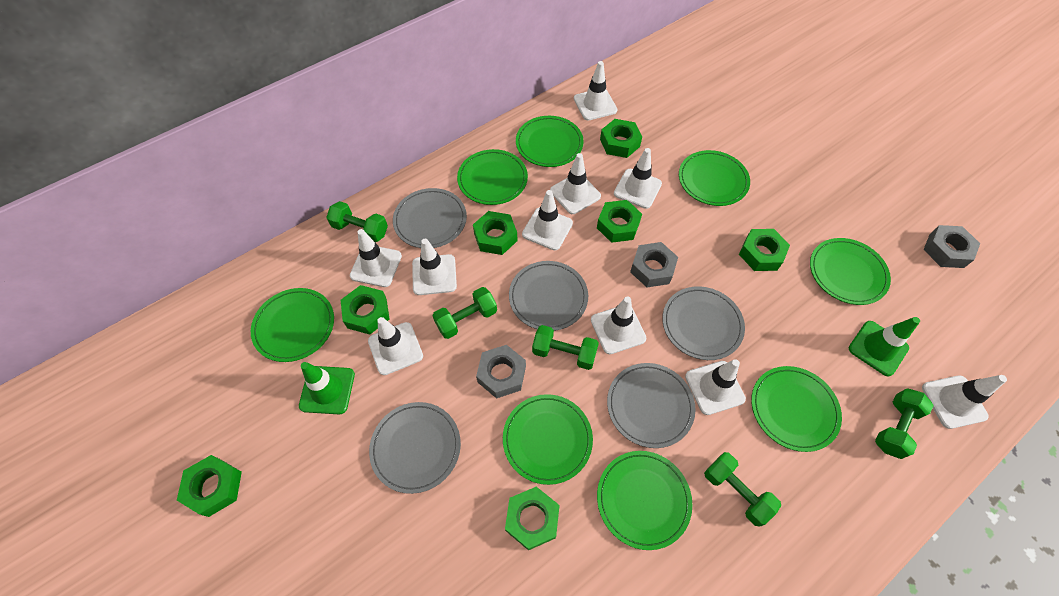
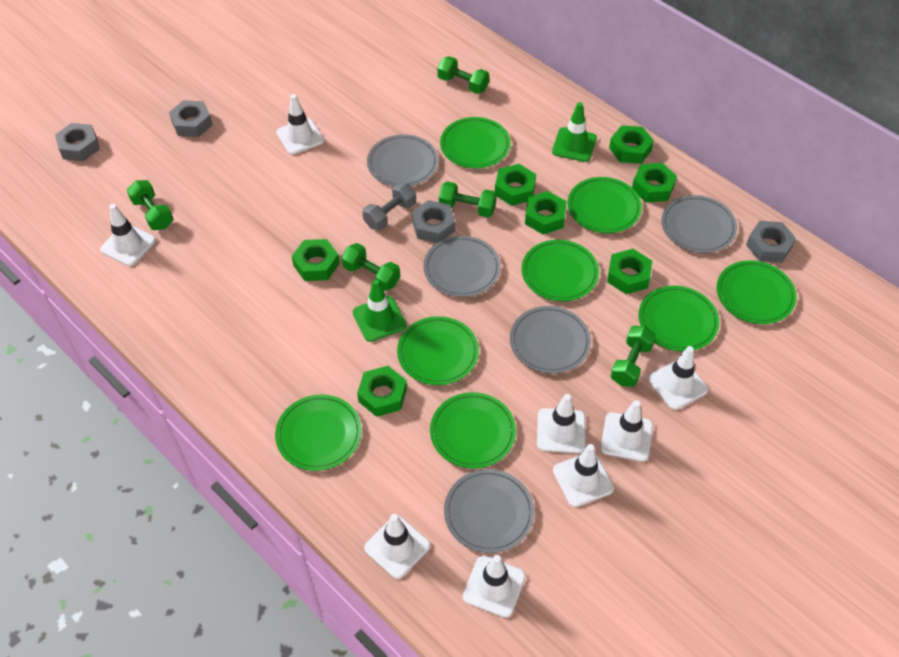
grey dumbbell: 0 -> 1
grey nut: 3 -> 4
white traffic cone: 10 -> 8

